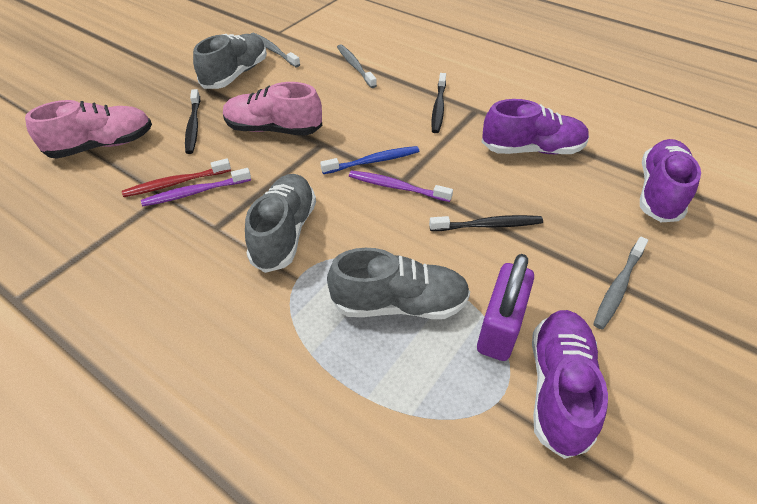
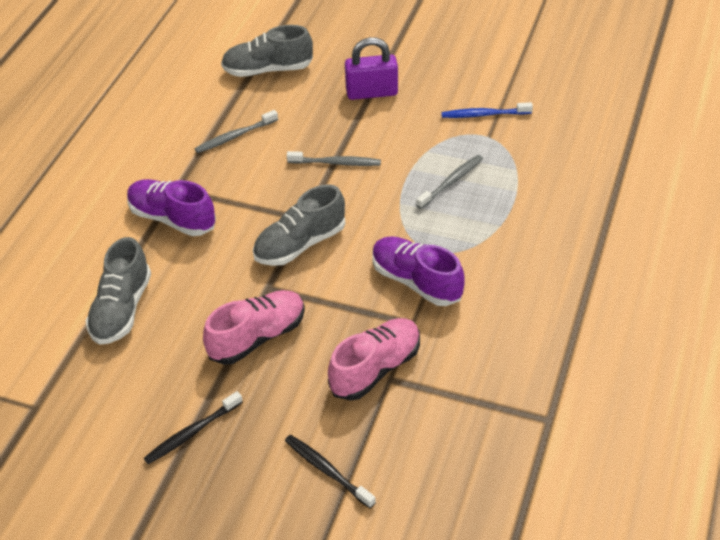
black toothbrush: 3 -> 2
purple shoe: 3 -> 2
purple toothbrush: 2 -> 0
red toothbrush: 1 -> 0

